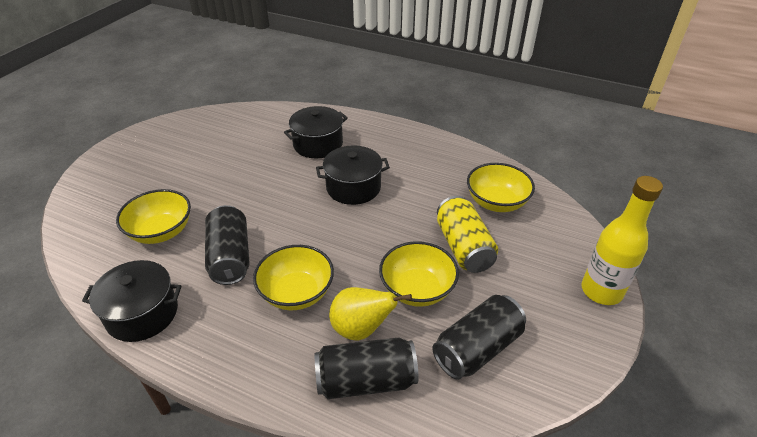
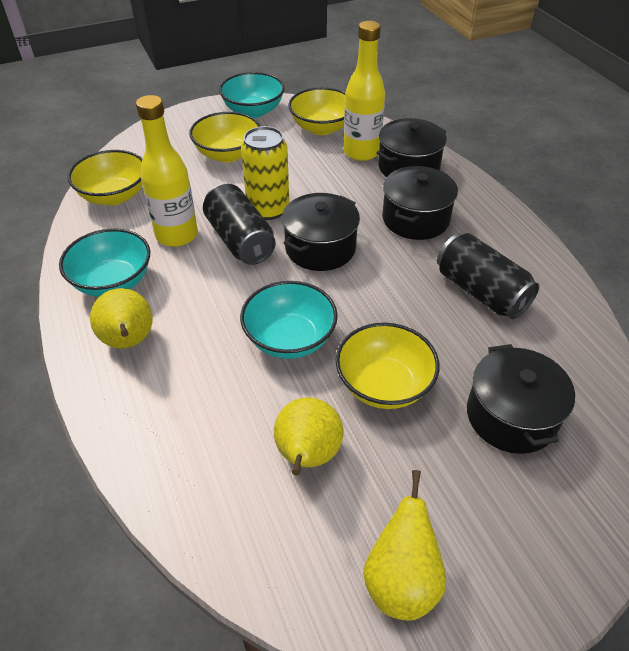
black can: 3 -> 2
black pot: 3 -> 4
turquoise bowl: 0 -> 3
yellow bottle: 1 -> 2
yellow pear: 1 -> 3

